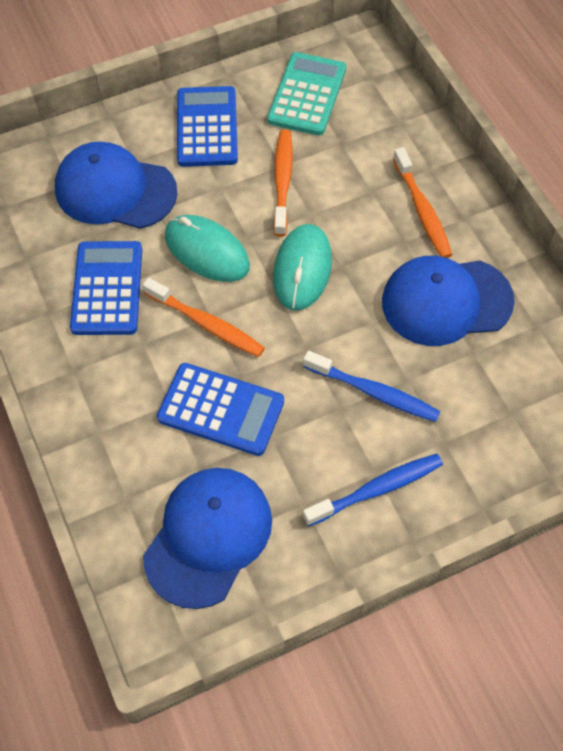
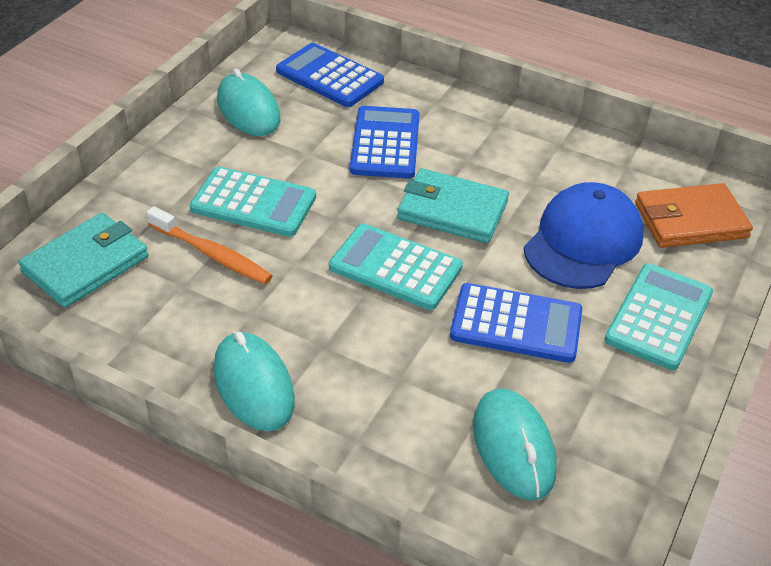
blue cap: 3 -> 1
blue toothbrush: 2 -> 0
orange toothbrush: 3 -> 1
orange wallet: 0 -> 1
turquoise calculator: 1 -> 3
turquoise mouse: 2 -> 3
turquoise wallet: 0 -> 2

